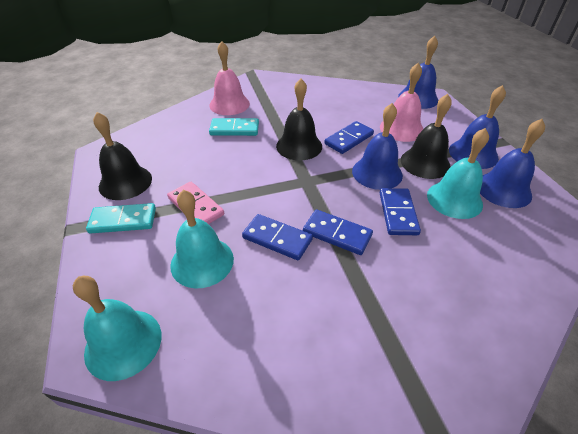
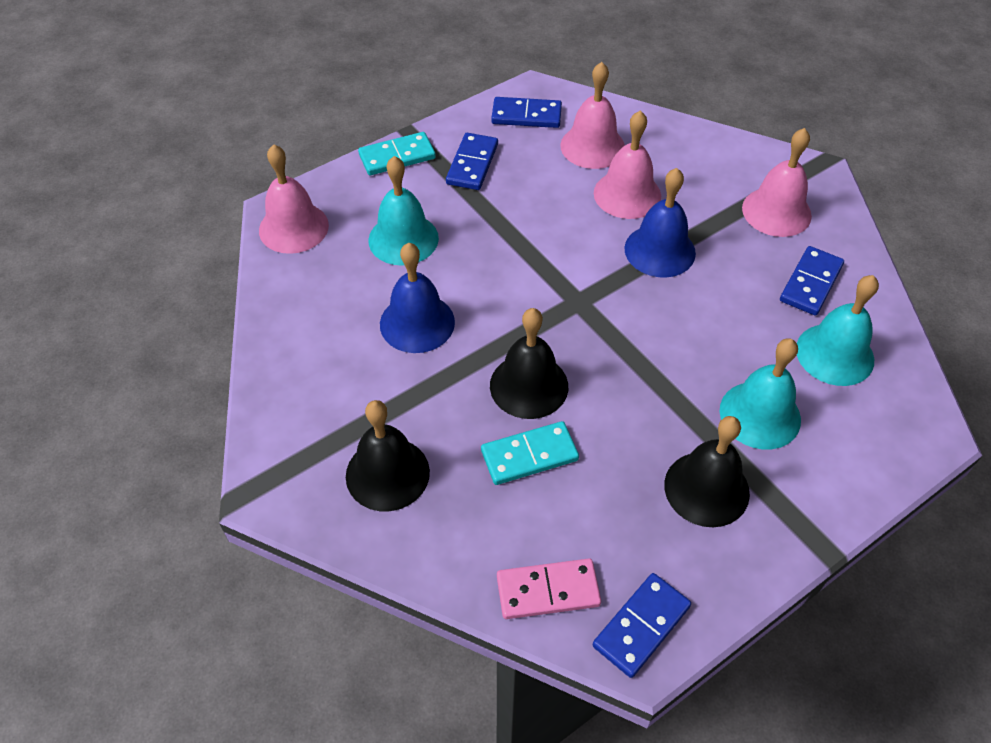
blue bell: 4 -> 2
pink bell: 2 -> 4

